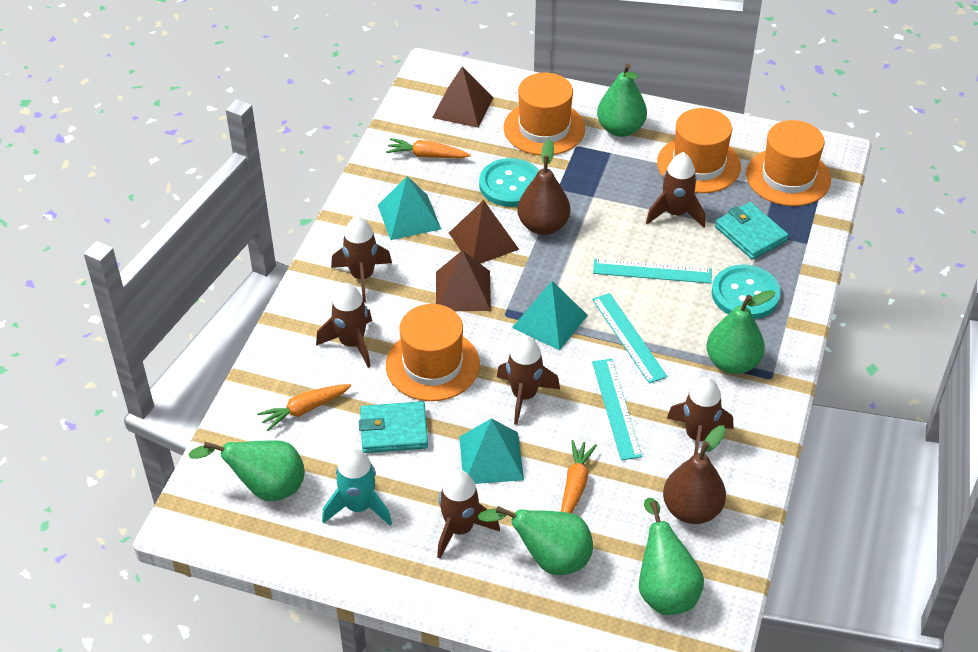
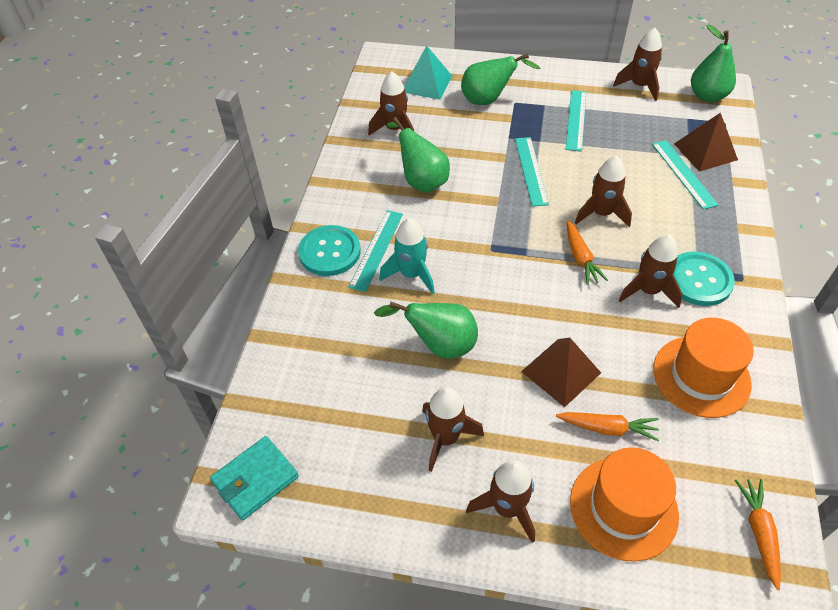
brown pear: 2 -> 0
brown pyramid: 3 -> 2
green pear: 5 -> 4
orange hat: 4 -> 2
turquoise pyramid: 3 -> 1
turquoise ruler: 3 -> 4
turquoise wallet: 2 -> 1

